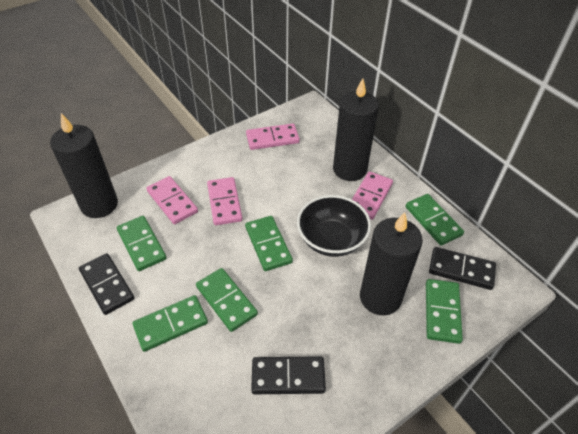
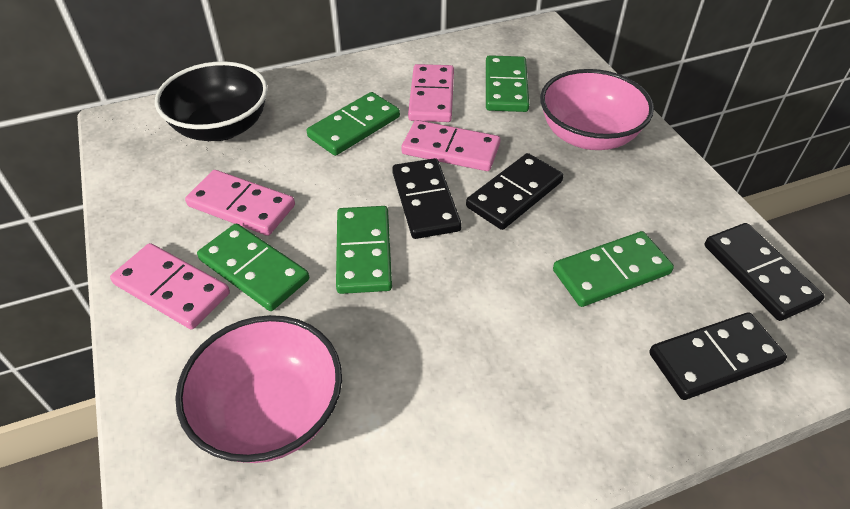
black candle: 3 -> 0
black domino: 3 -> 4
green domino: 6 -> 5
pink bowl: 0 -> 2

